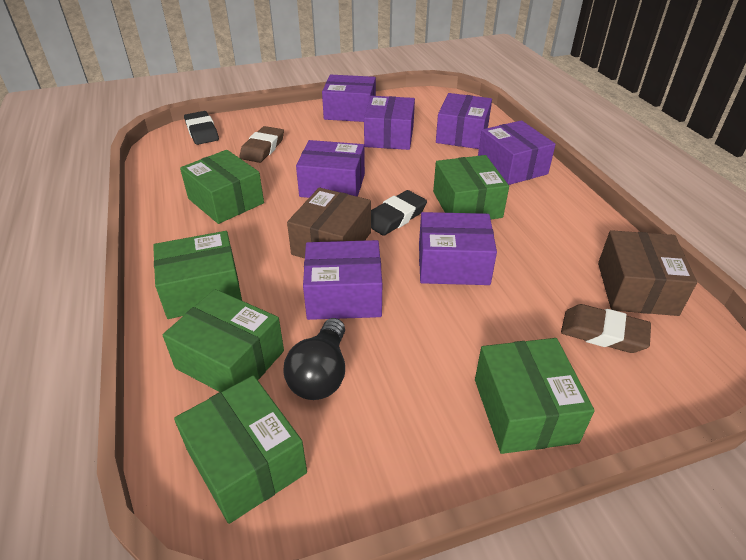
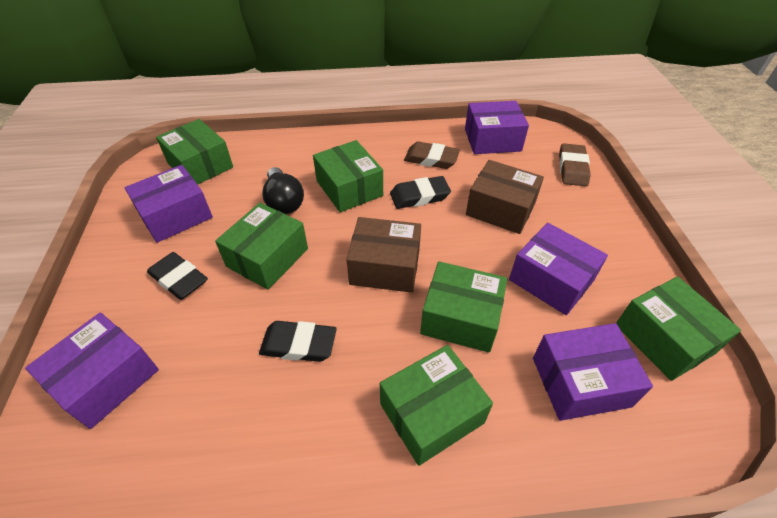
black eraser: 2 -> 3
purple box: 7 -> 5

